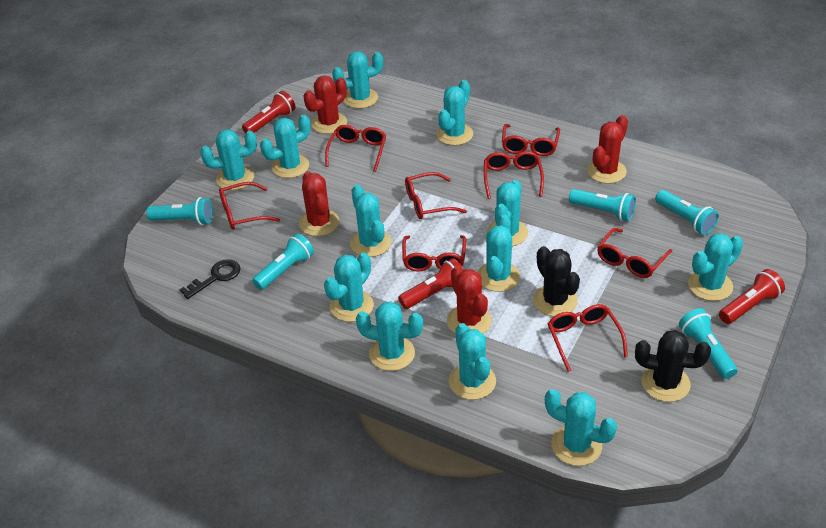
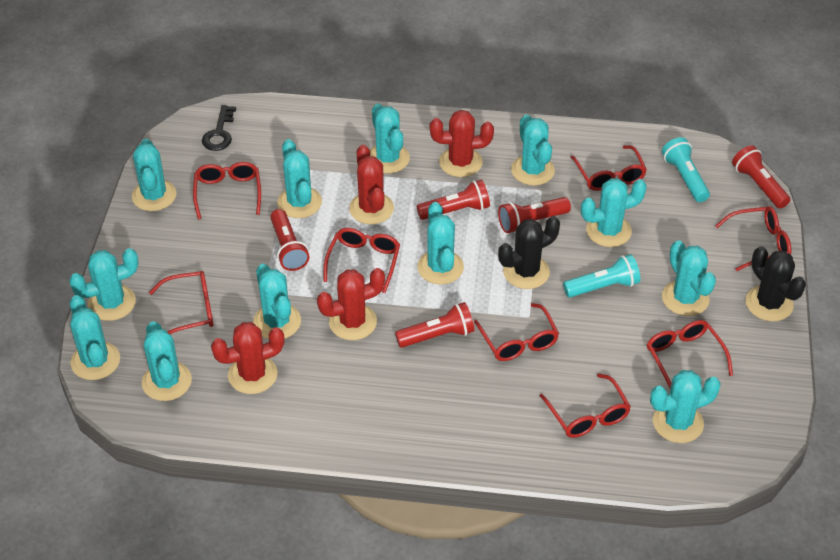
red flashlight: 3 -> 5
turquoise flashlight: 5 -> 2

